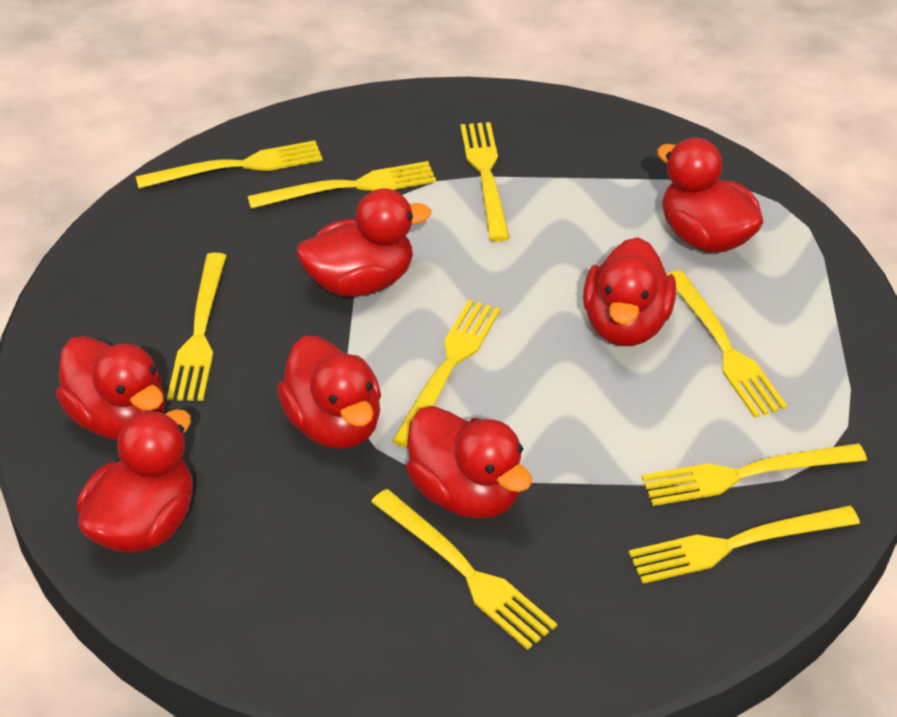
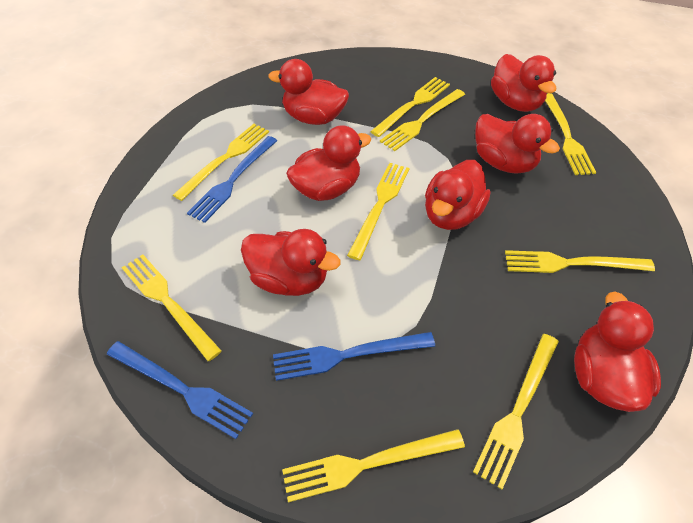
blue fork: 0 -> 3

